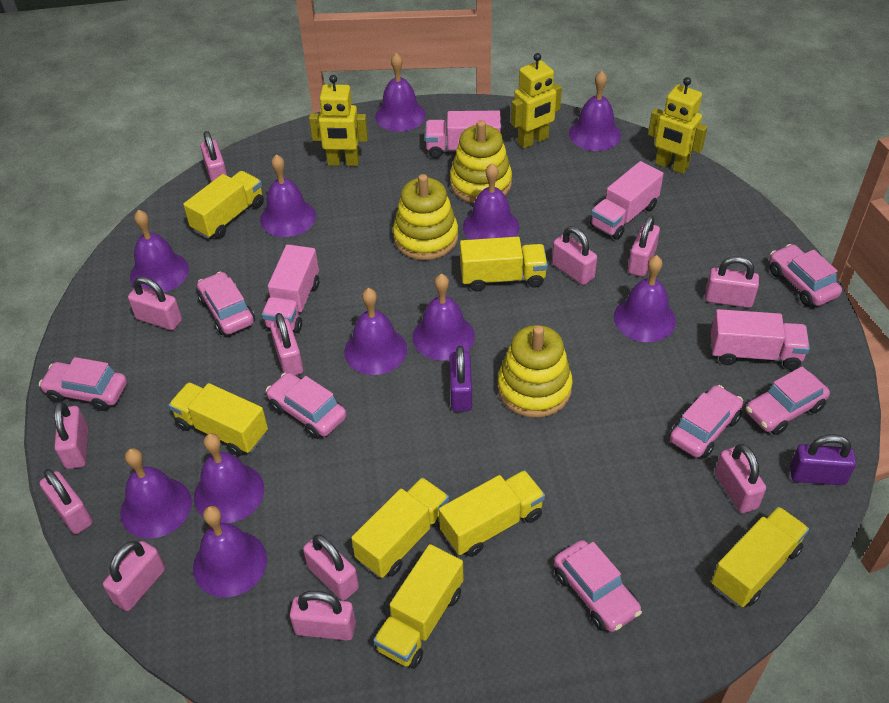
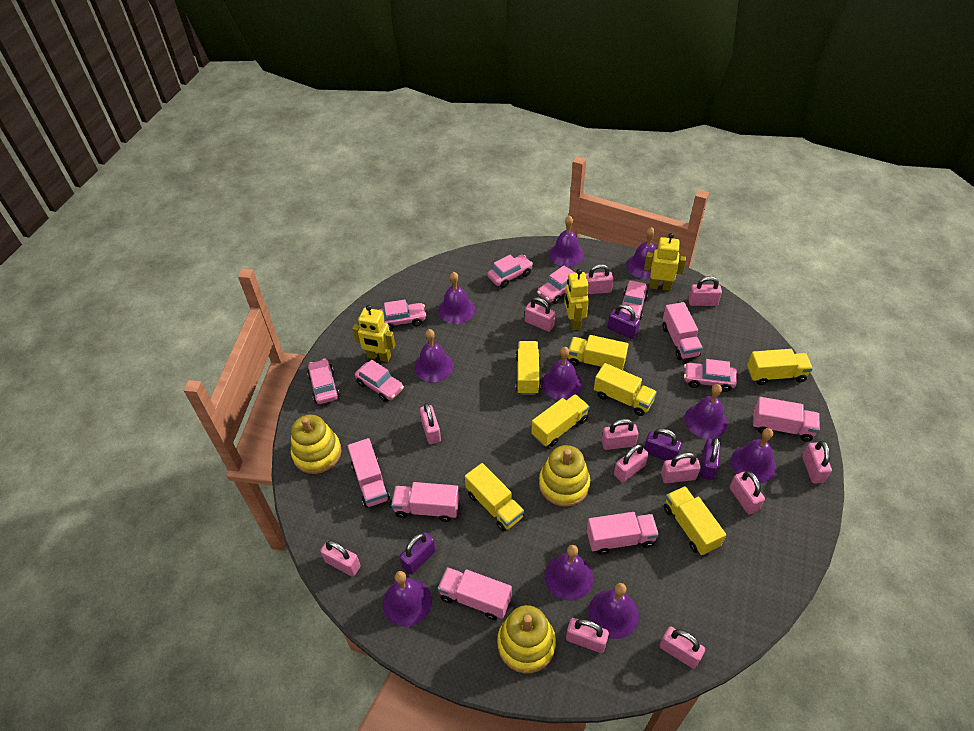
pink truck: 4 -> 6
purple bell: 11 -> 10
purple padlock: 2 -> 4

